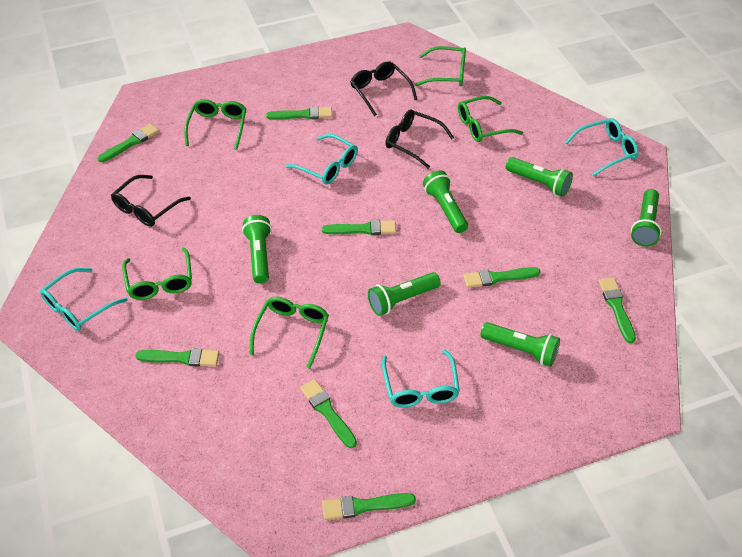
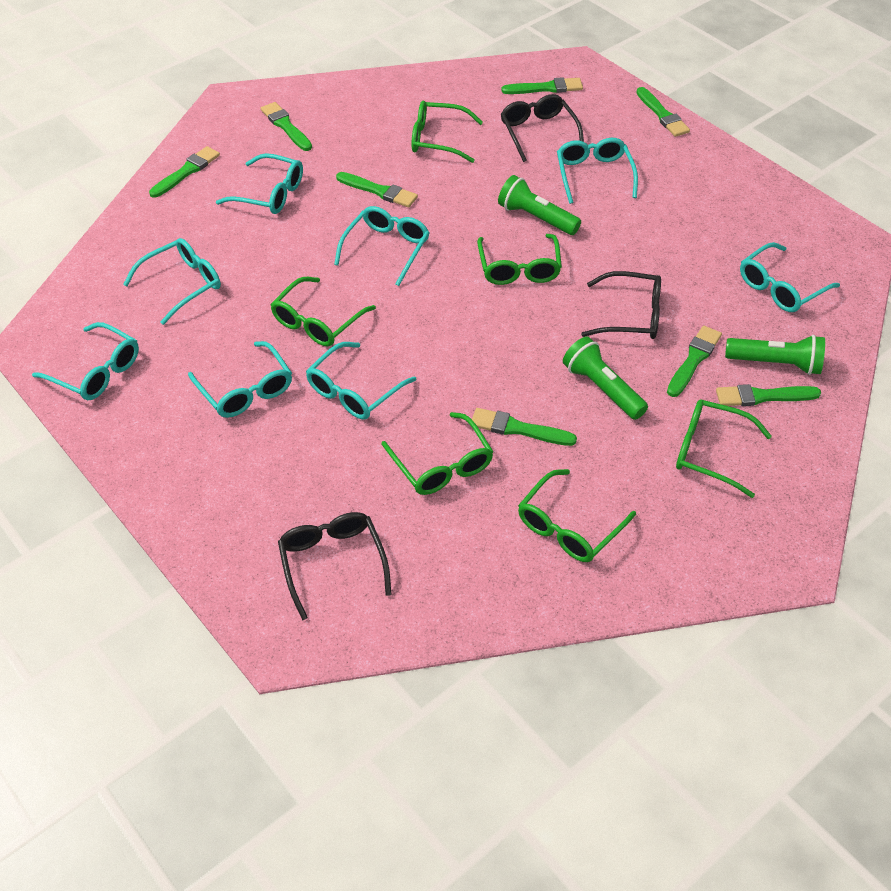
green flashlight: 6 -> 3
green glasses: 5 -> 6
turquoise glasses: 4 -> 8

